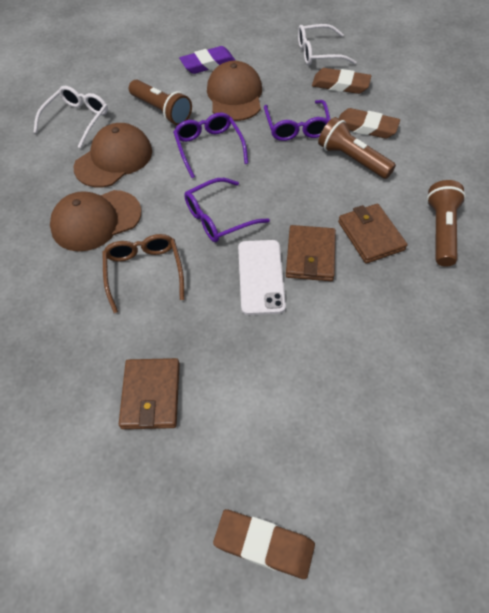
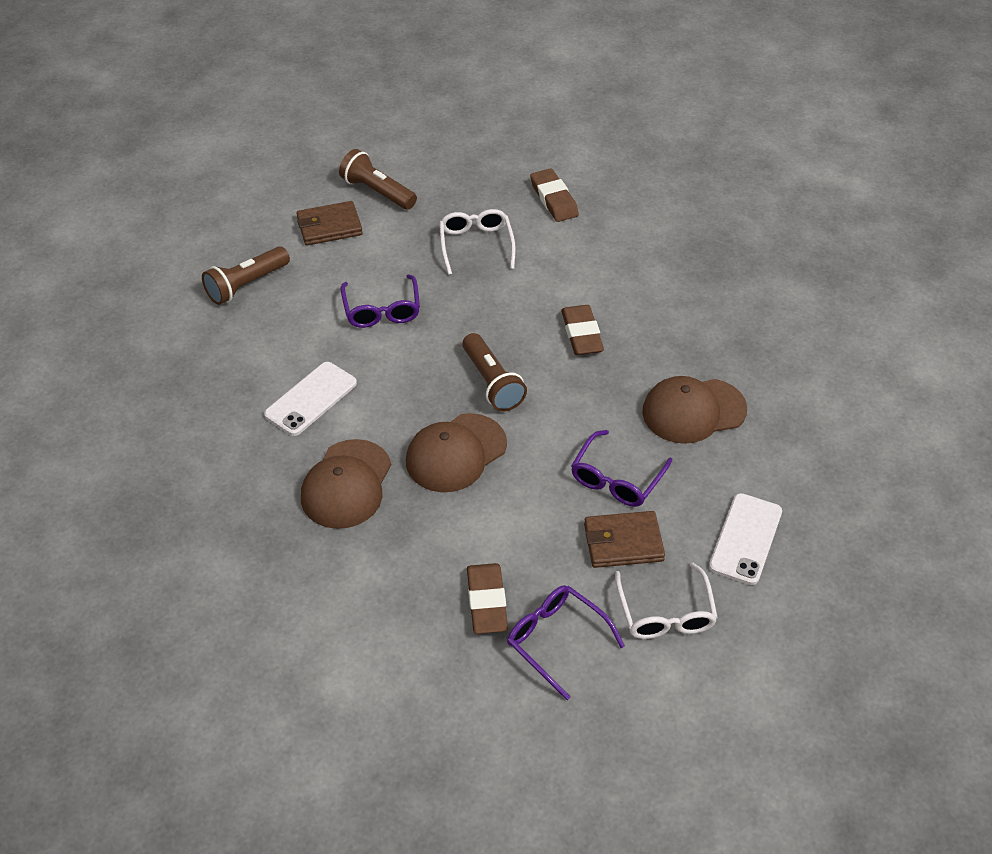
brown glasses: 1 -> 0
brown wallet: 3 -> 2
purple eraser: 1 -> 0
white phone: 1 -> 2

